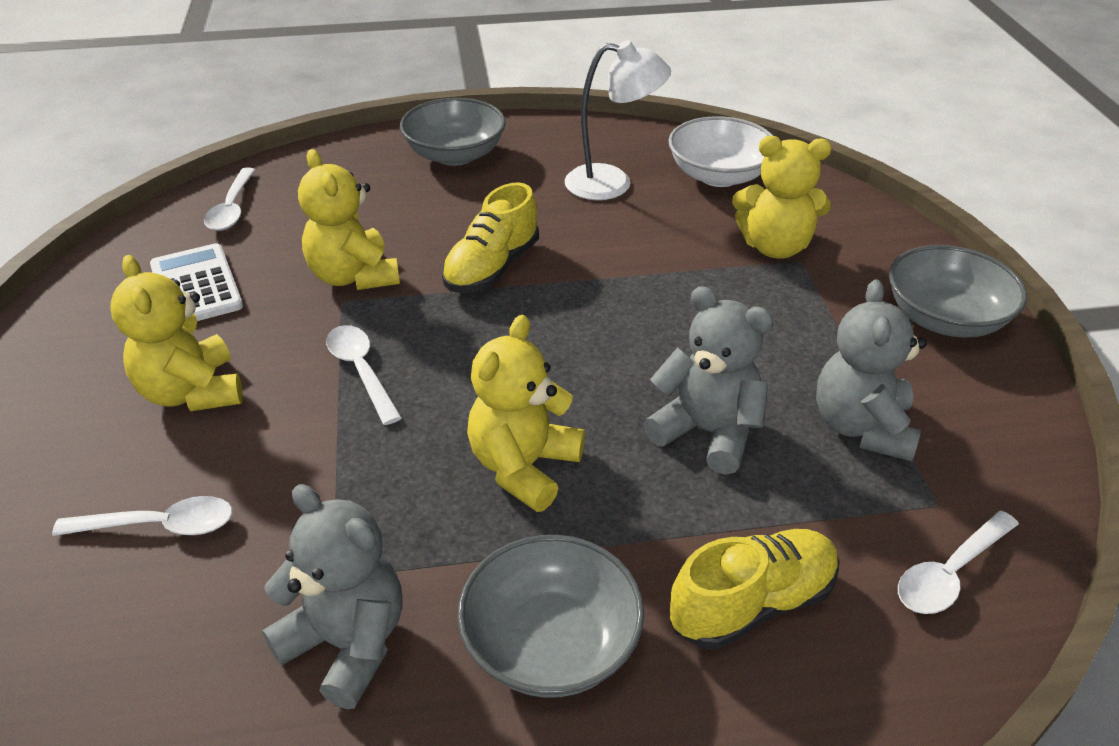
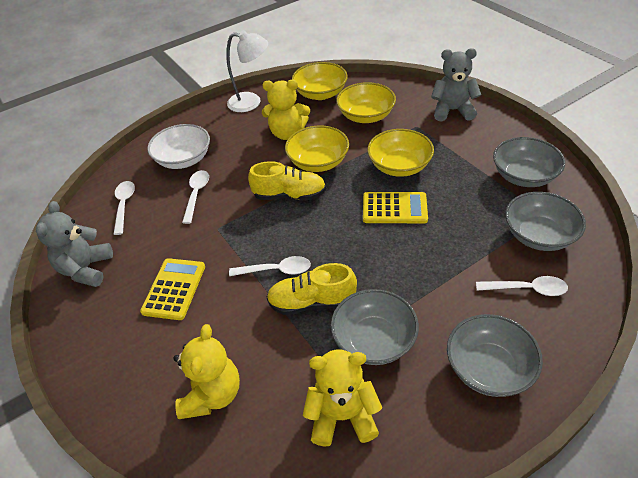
grey bowl: 3 -> 4
grey teddy bear: 3 -> 2
white calculator: 1 -> 0
yellow bowl: 0 -> 4
yellow calculator: 0 -> 2
yellow teddy bear: 4 -> 3

